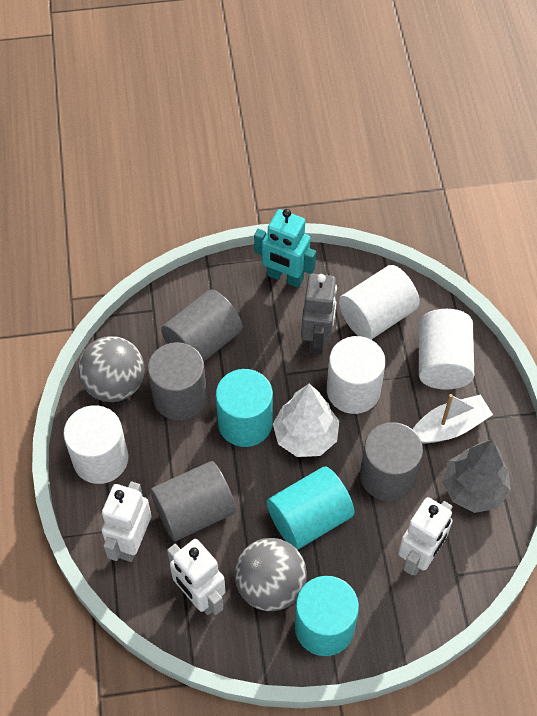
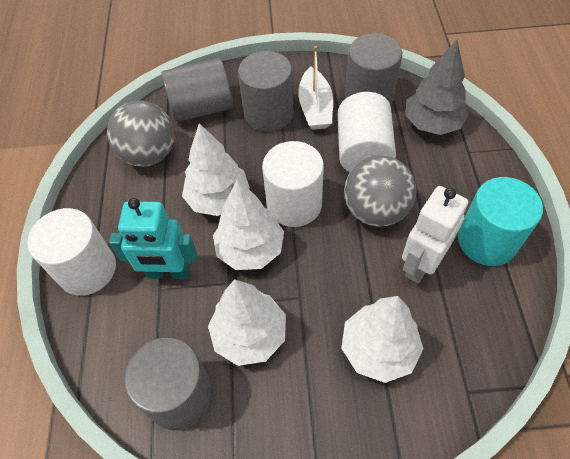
grey robot: 1 -> 0
turquoise cylinder: 3 -> 1
white cylinder: 4 -> 3
white robot: 3 -> 1
white tree: 1 -> 4

